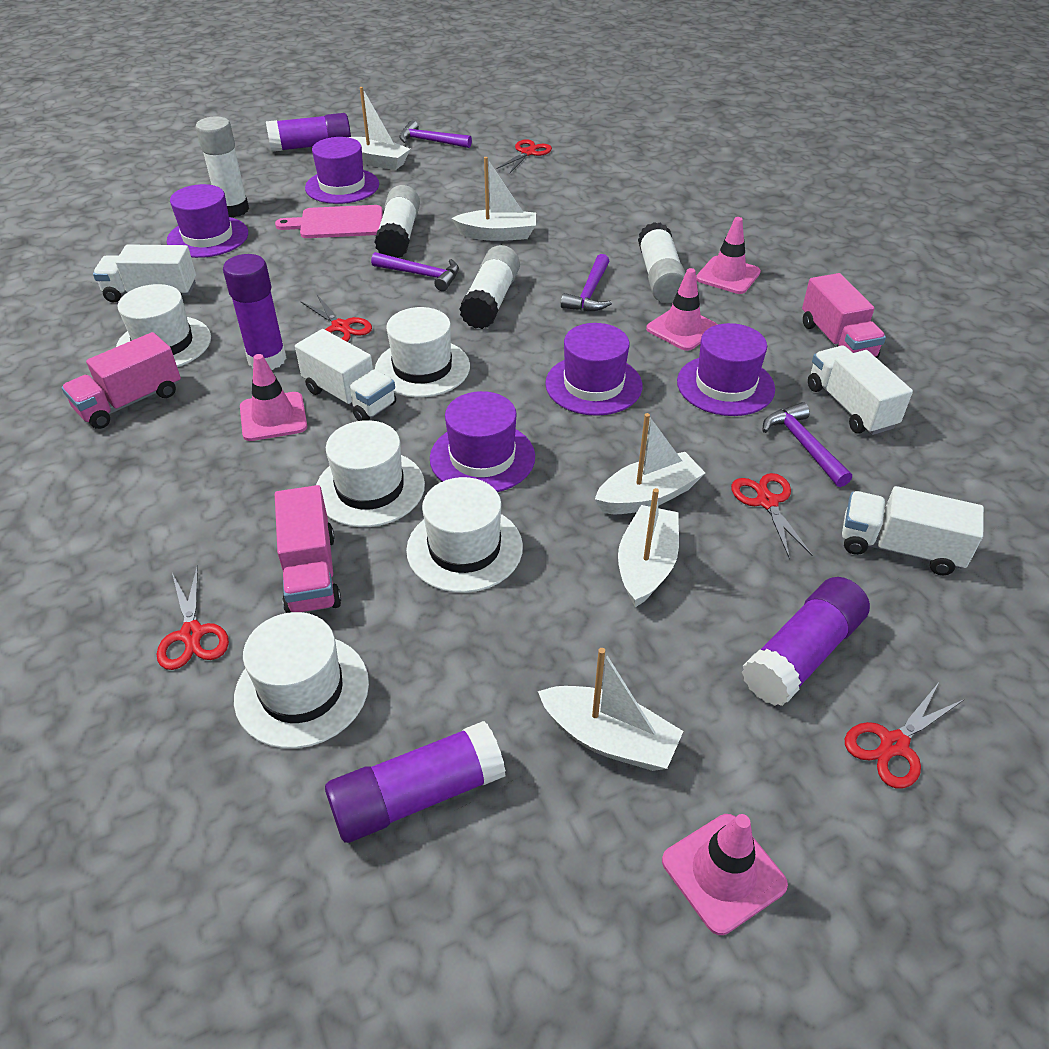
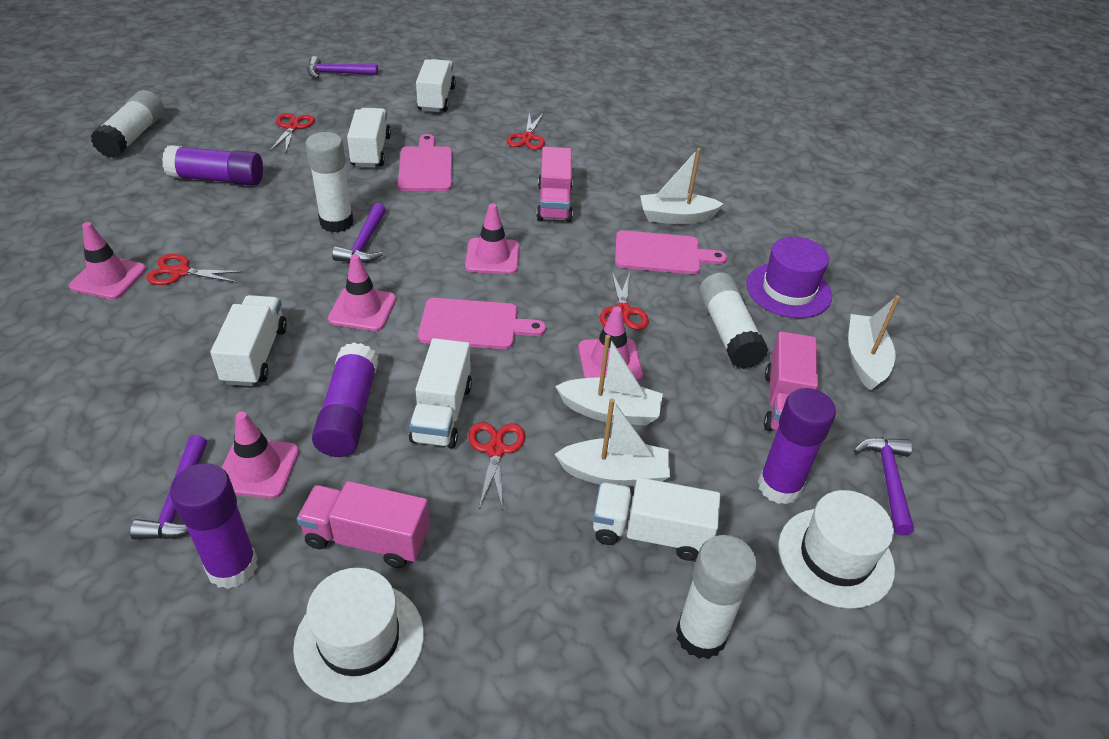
pink cutting board: 1 -> 3
pink traffic cone: 4 -> 5
purple hat: 5 -> 1
white boat: 5 -> 4
white hat: 5 -> 2
white truck: 4 -> 5

